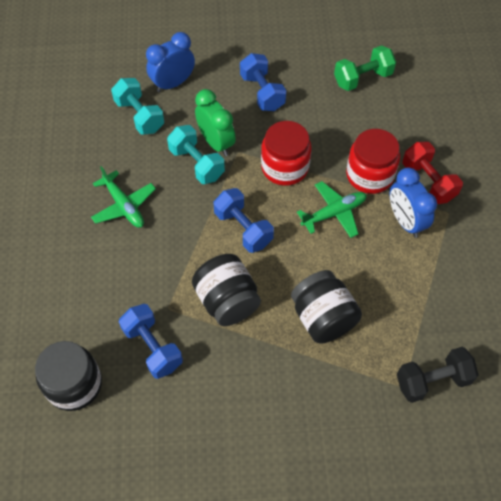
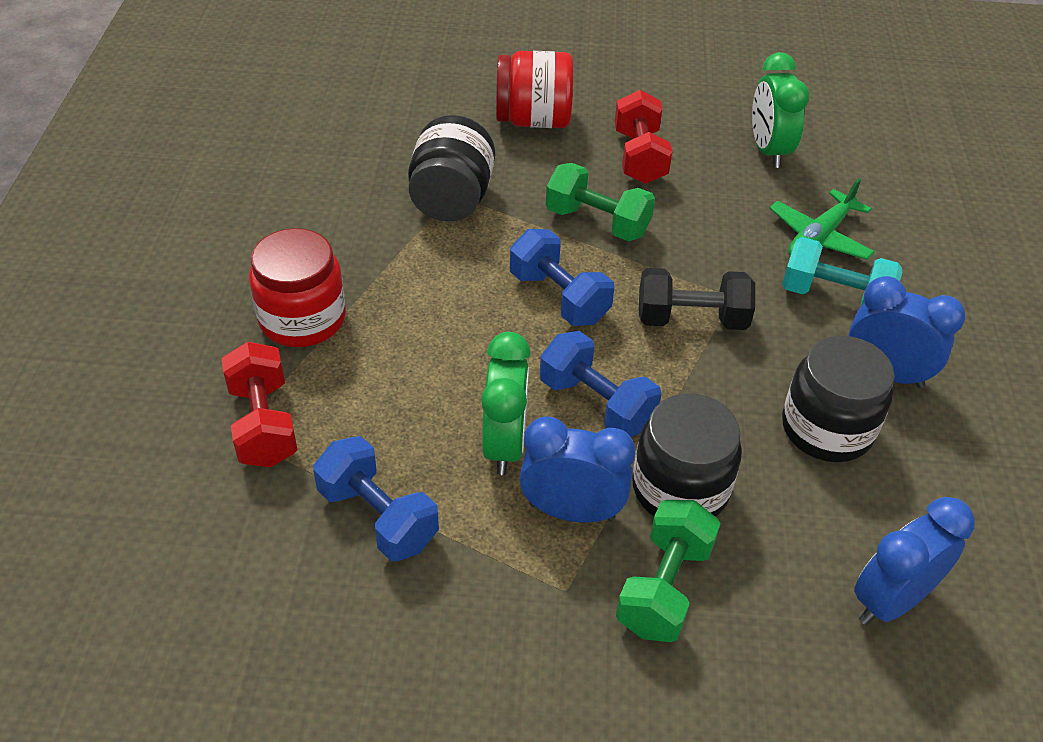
blue clock: 2 -> 3
green clock: 1 -> 2
green dumbbell: 1 -> 2
green plane: 2 -> 1
red dumbbell: 1 -> 2
turquoise dumbbell: 2 -> 1

